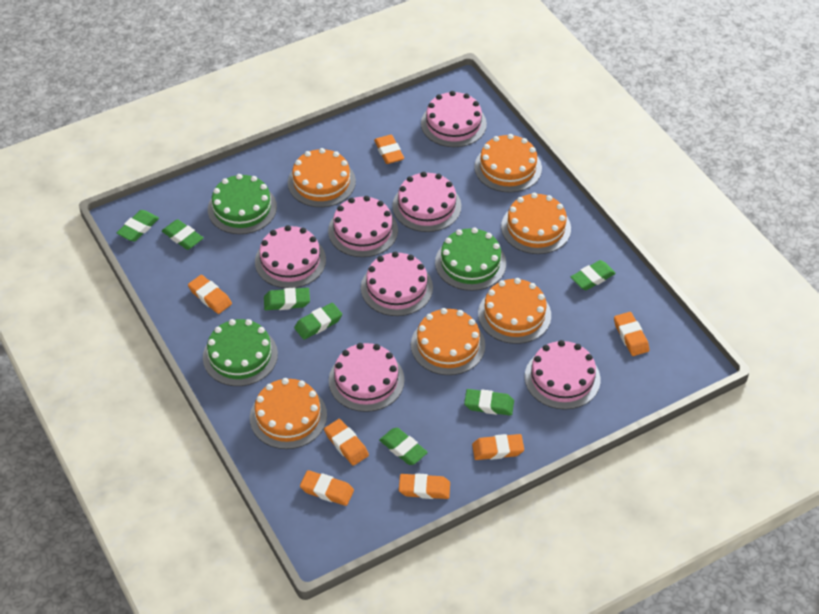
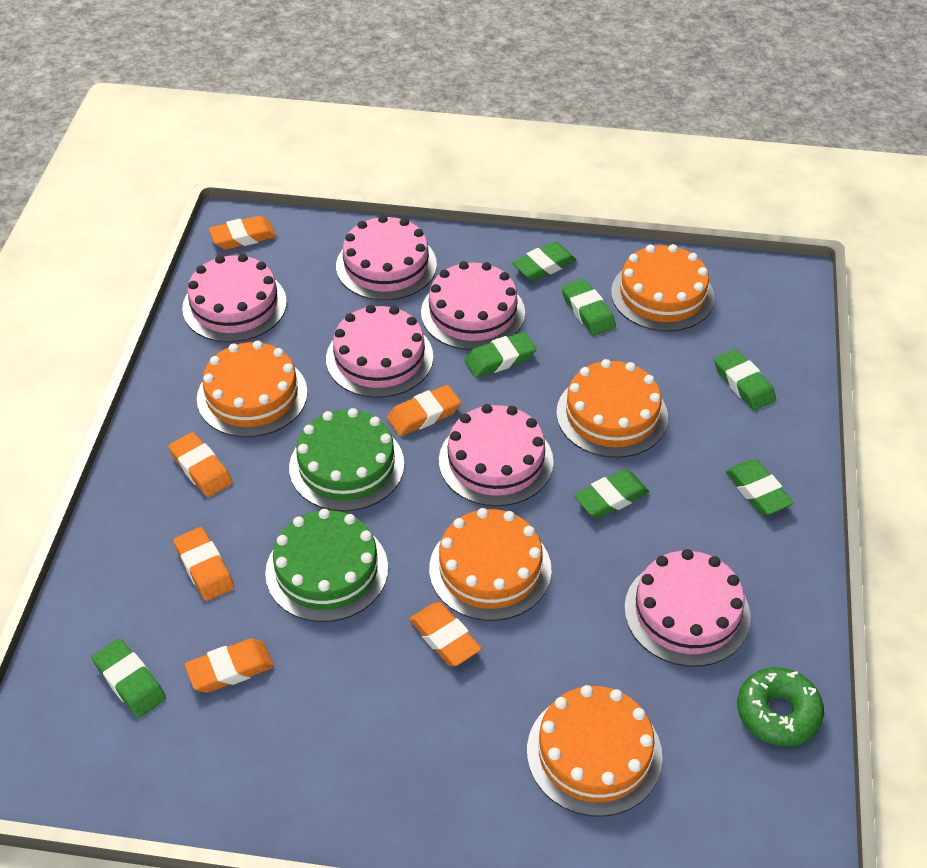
green cake: 3 -> 2
green donut: 0 -> 1
orange cake: 6 -> 5
orange eraser: 7 -> 6
pink cake: 7 -> 6

